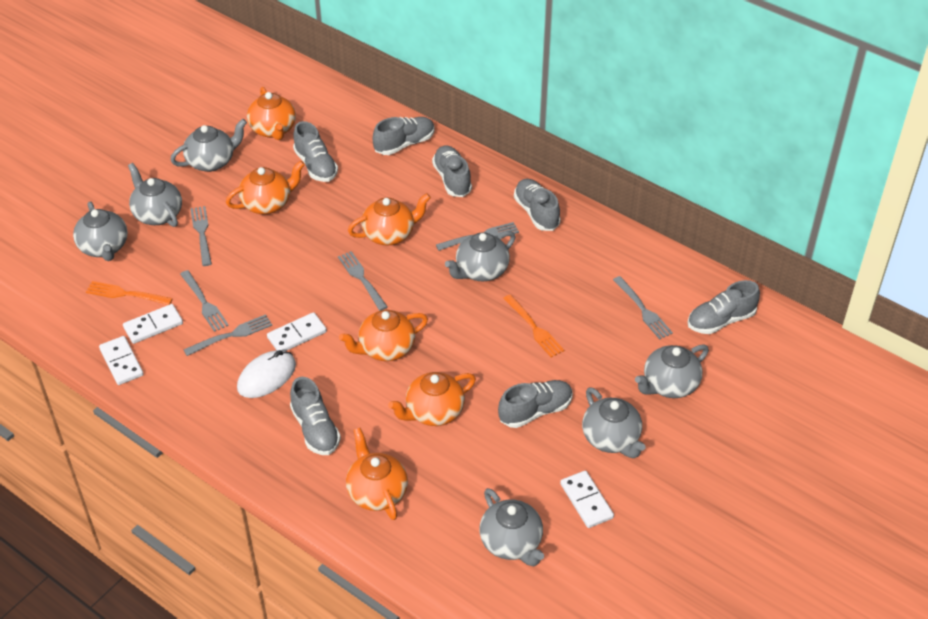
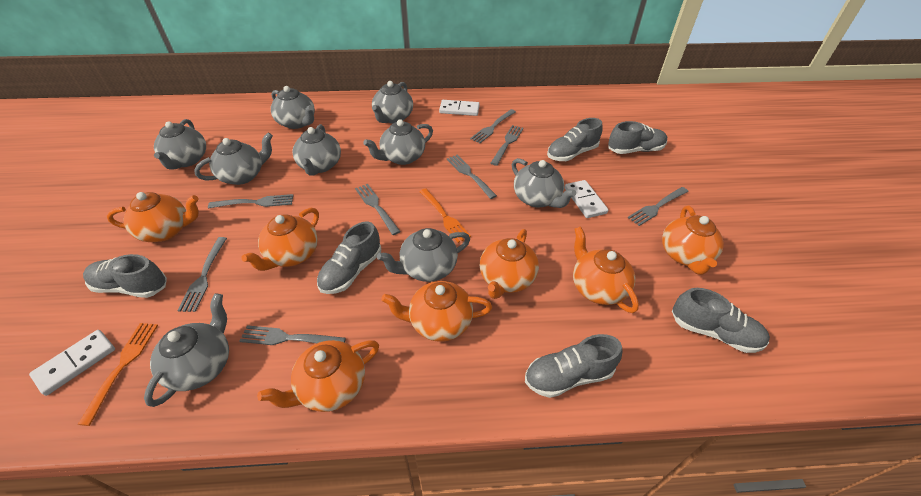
grey fork: 6 -> 8
grey shoe: 7 -> 6
grey teapot: 7 -> 9
orange teapot: 6 -> 7
white domino: 4 -> 3
white mouse: 1 -> 0

